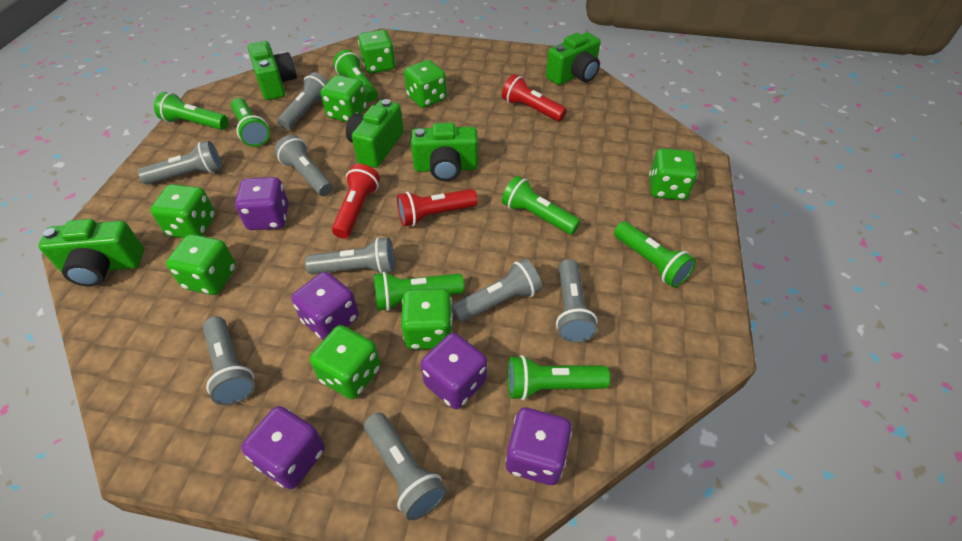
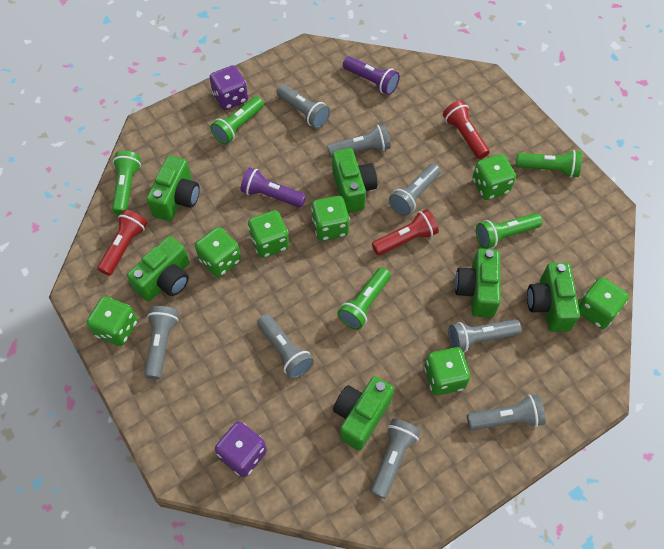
green camera: 5 -> 6
green dice: 8 -> 7
green flashlight: 7 -> 5
purple dice: 5 -> 2
purple flashlight: 0 -> 2

